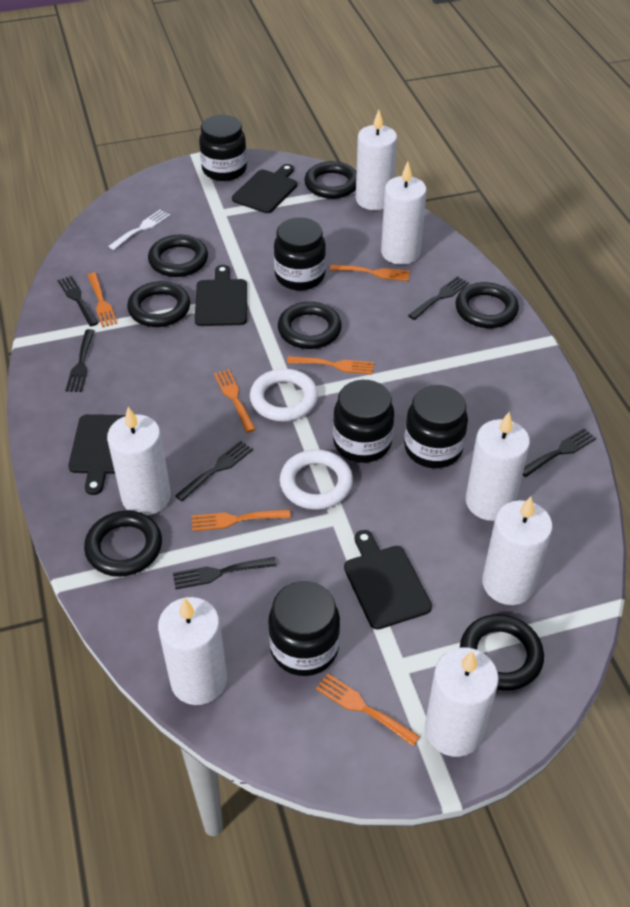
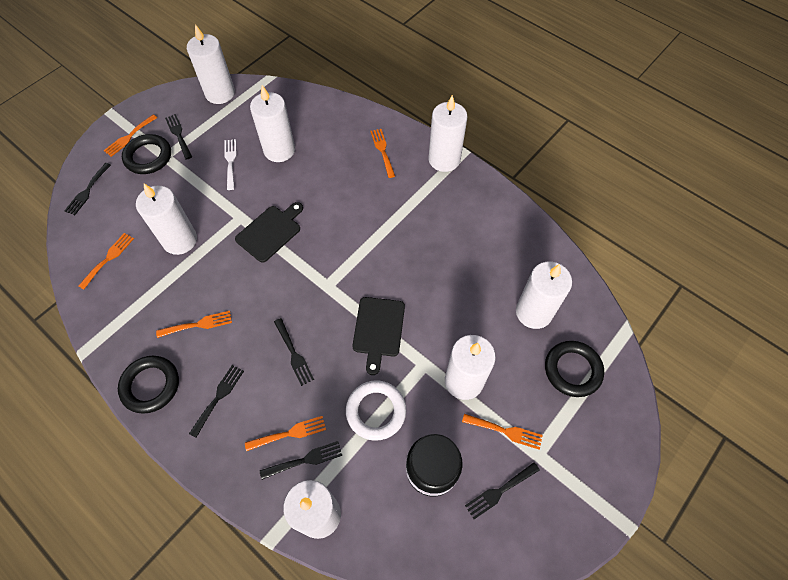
black cutting board: 4 -> 2
black jar: 5 -> 1
black ring: 7 -> 3
white ring: 2 -> 1

